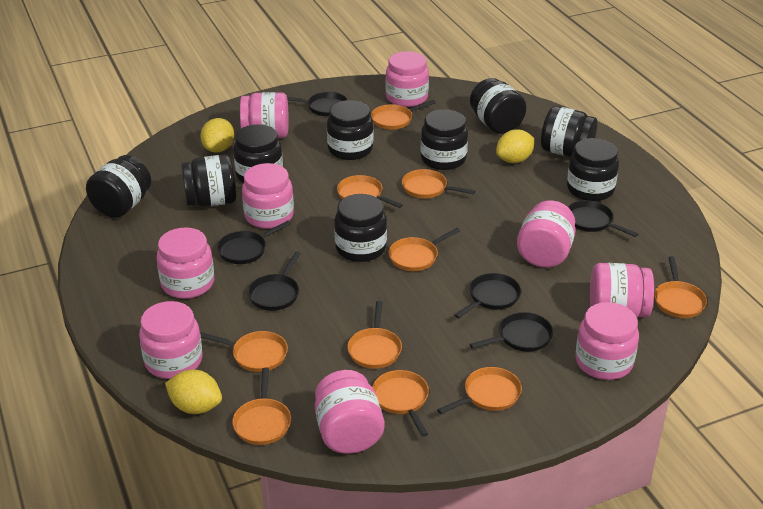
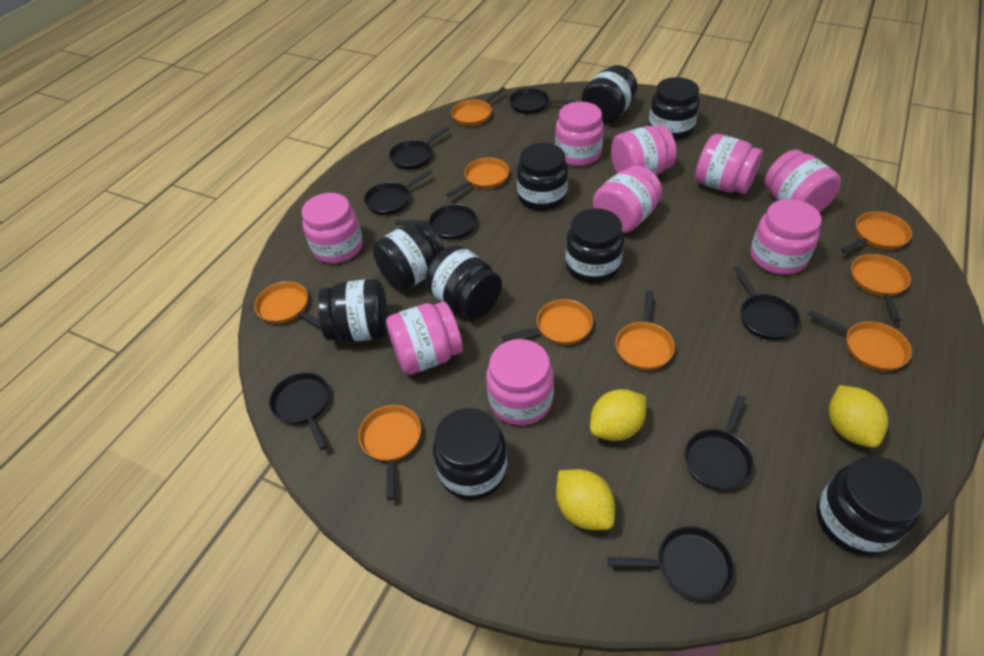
black pan: 6 -> 8
orange pan: 10 -> 9

